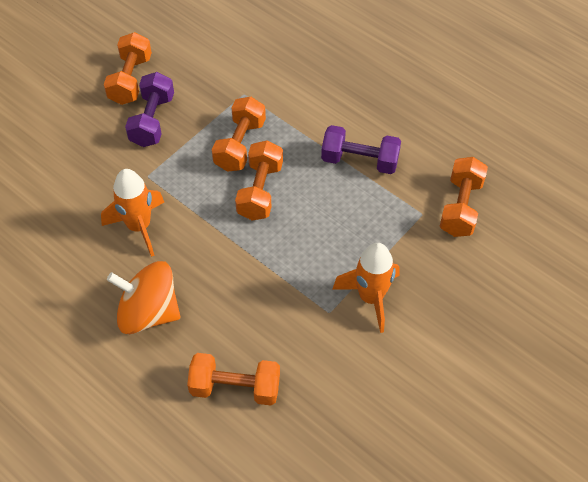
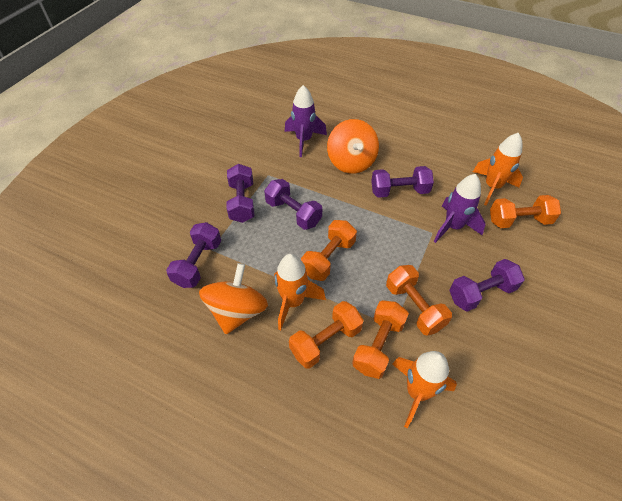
orange rocket: 2 -> 3
orange spinning top: 1 -> 2
purple dumbbell: 2 -> 5
purple rocket: 0 -> 2

